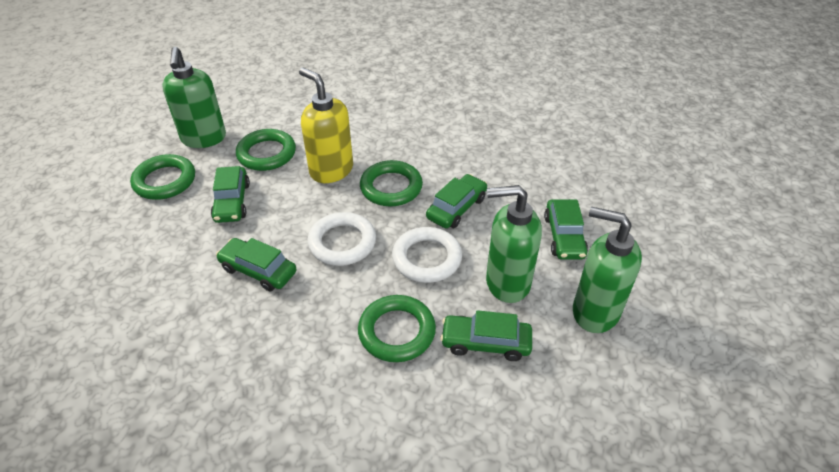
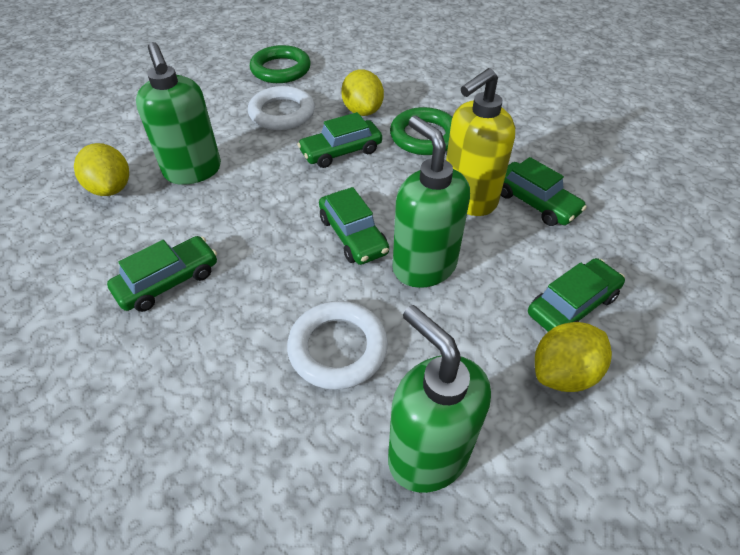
green ring: 4 -> 2
yellow lemon: 0 -> 3

